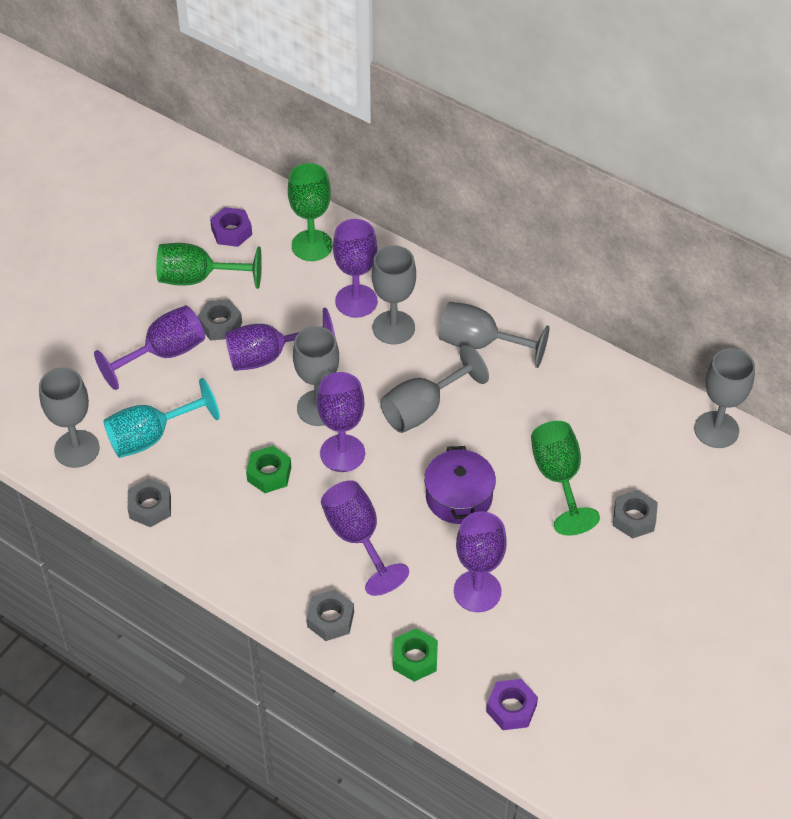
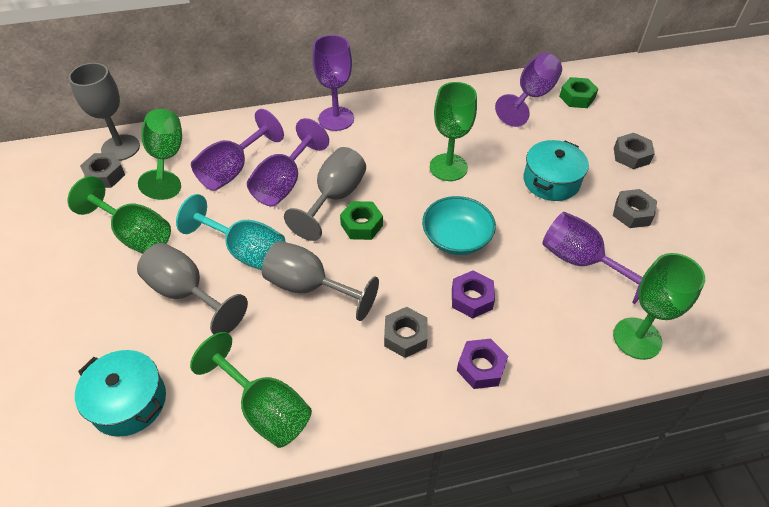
green goblet: 3 -> 5
grey goblet: 6 -> 4
purple goblet: 6 -> 5
purple pot: 1 -> 0
turquoise bowl: 0 -> 1
turquoise pot: 0 -> 2

